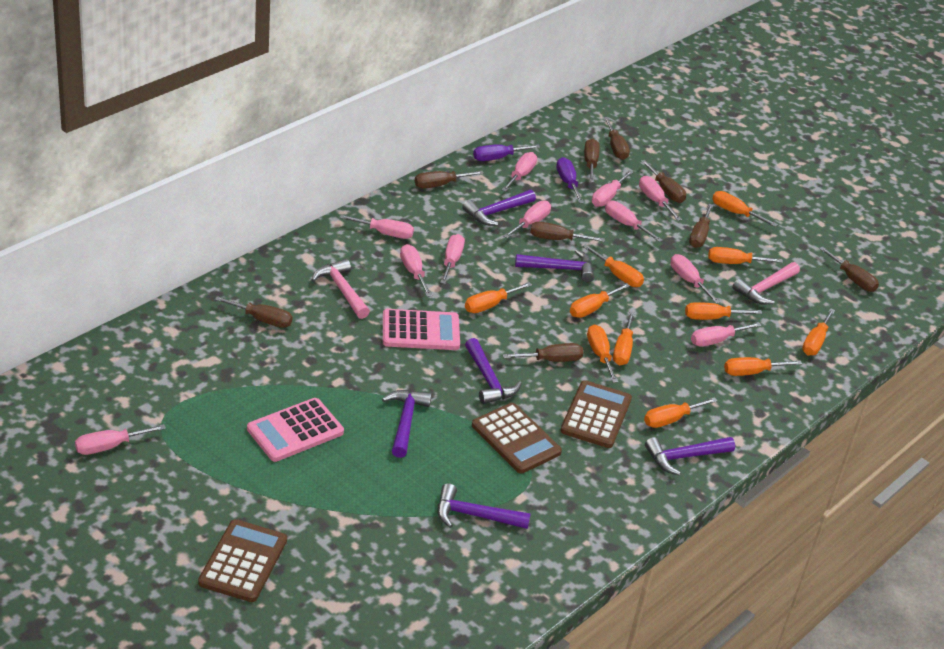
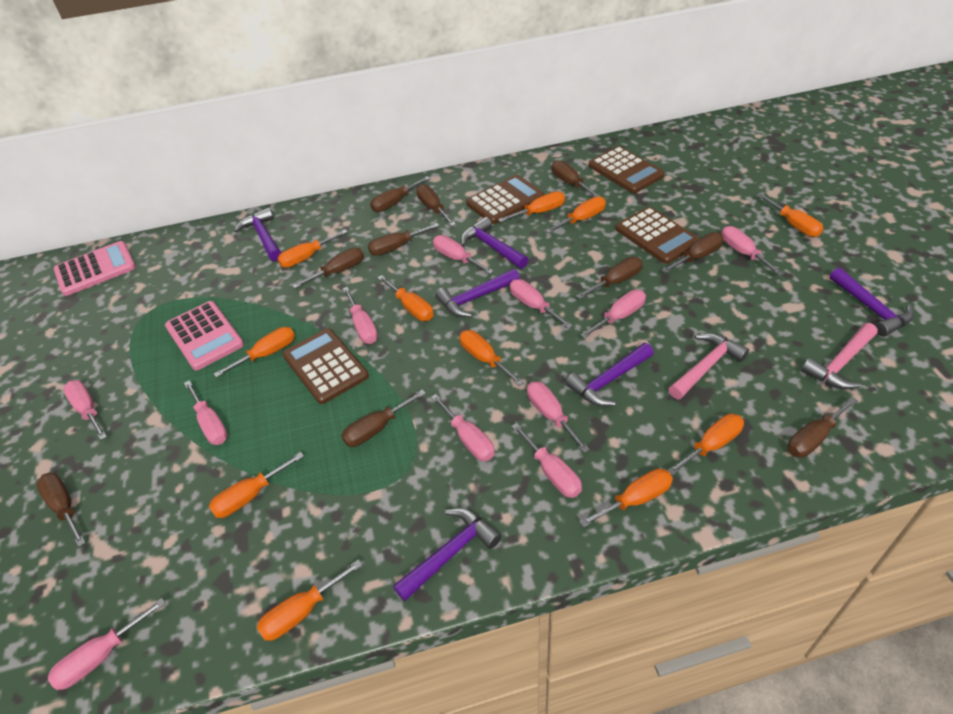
brown calculator: 3 -> 4
brown screwdriver: 9 -> 10
purple screwdriver: 2 -> 0

